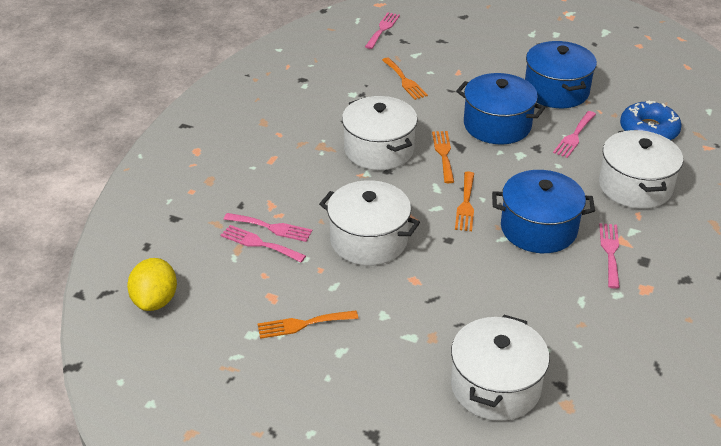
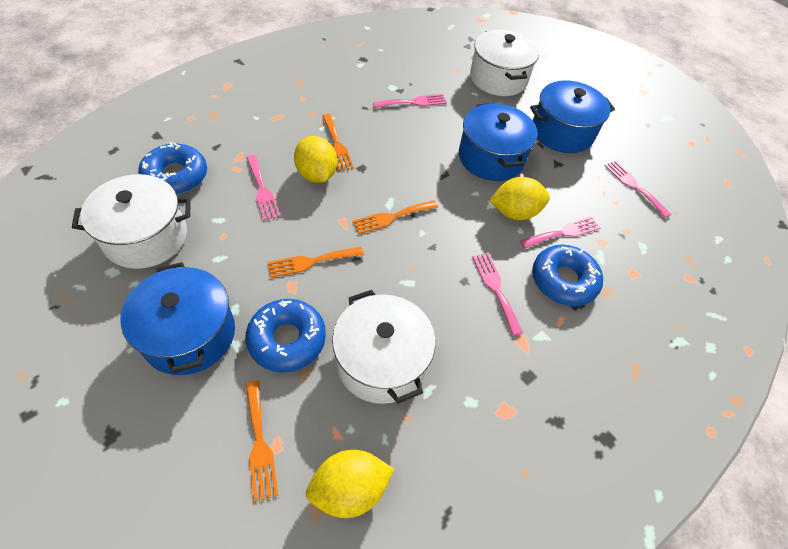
blue donut: 1 -> 3
white pot: 4 -> 3
yellow lemon: 1 -> 3

